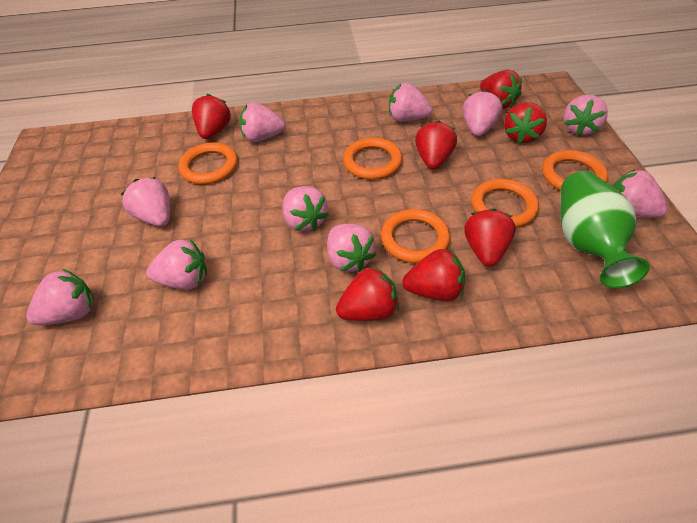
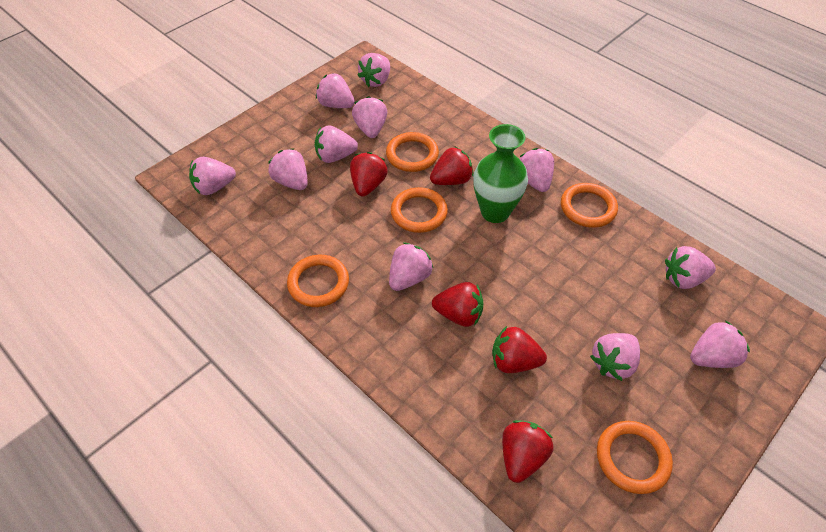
pink strawberry: 10 -> 11
red strawberry: 7 -> 5

